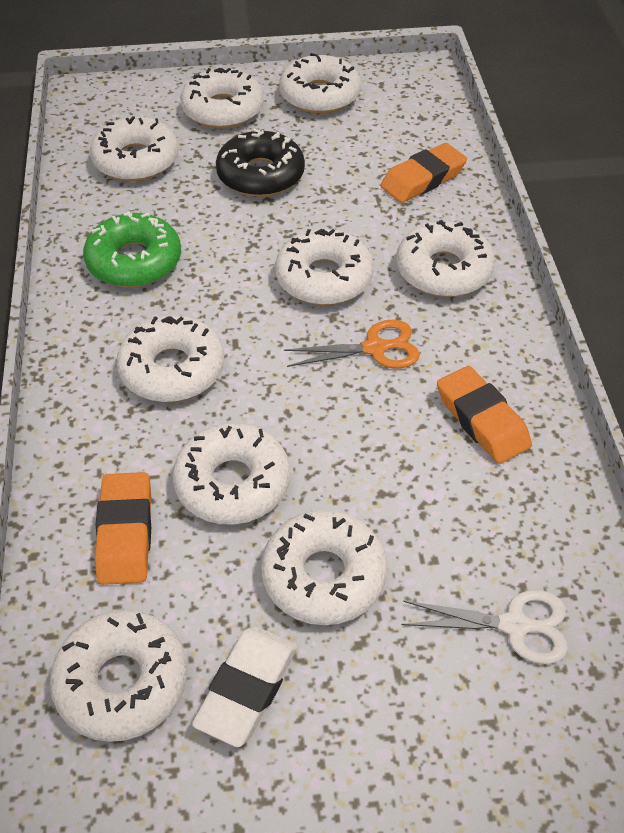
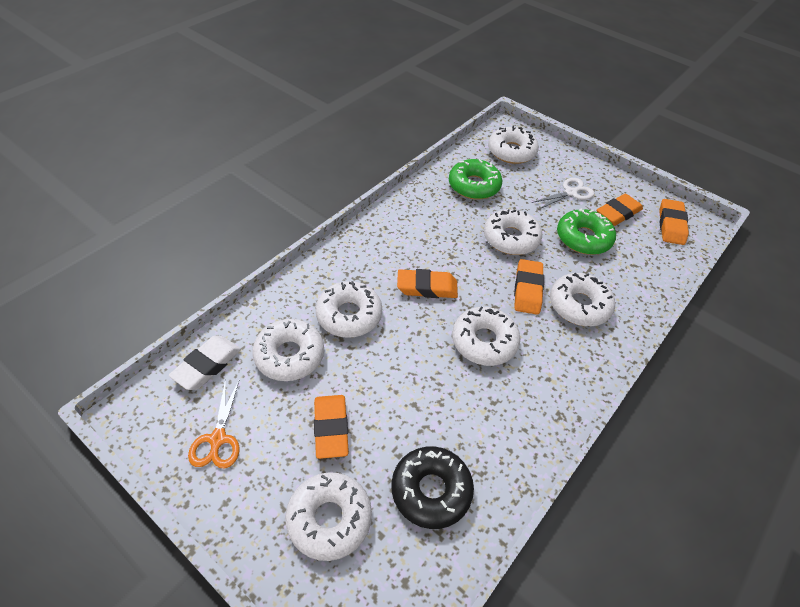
green donut: 1 -> 2
orange eraser: 3 -> 5
white donut: 9 -> 7

